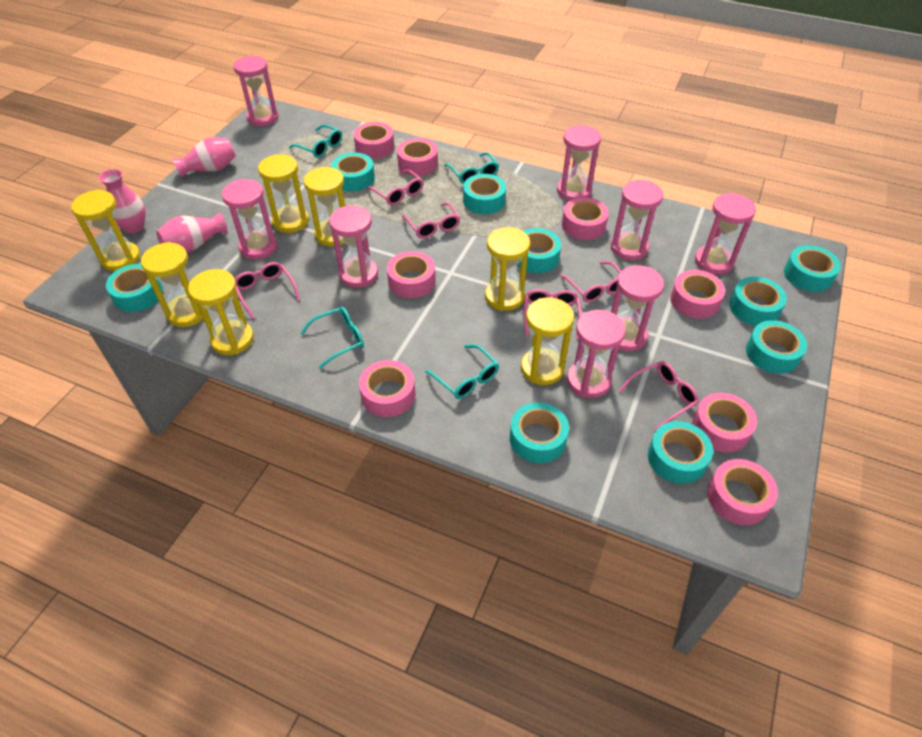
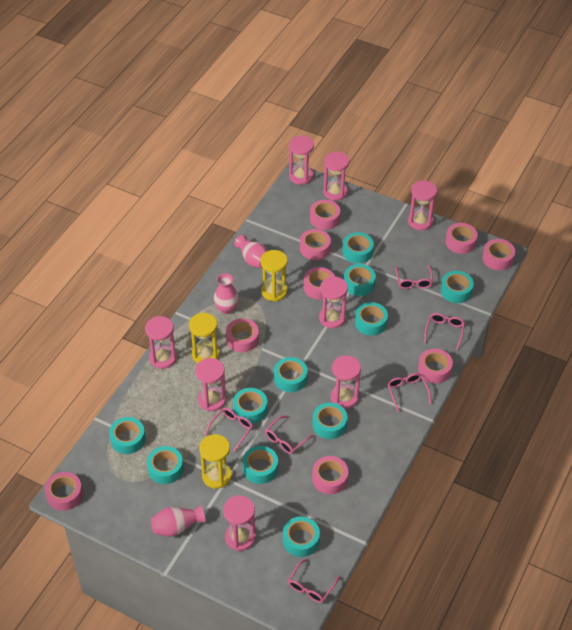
pink tape: 8 -> 9
turquoise glasses: 4 -> 0
turquoise tape: 9 -> 11
yellow hourglass: 7 -> 3

